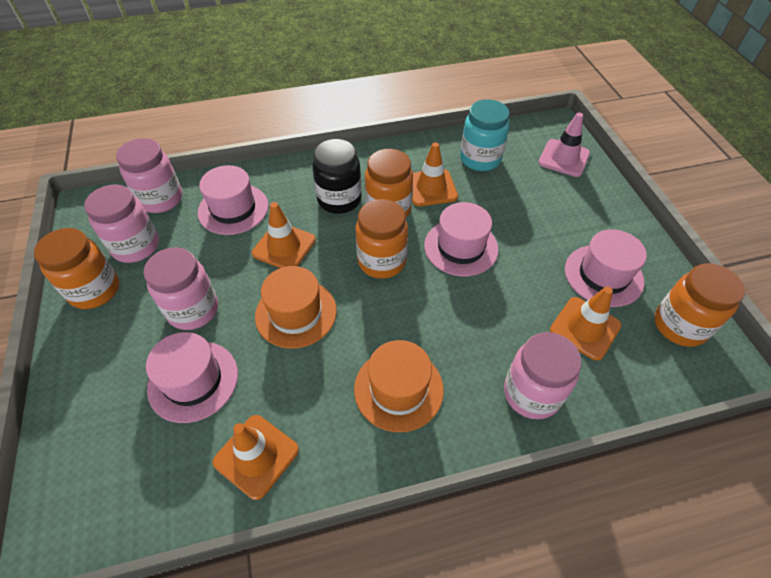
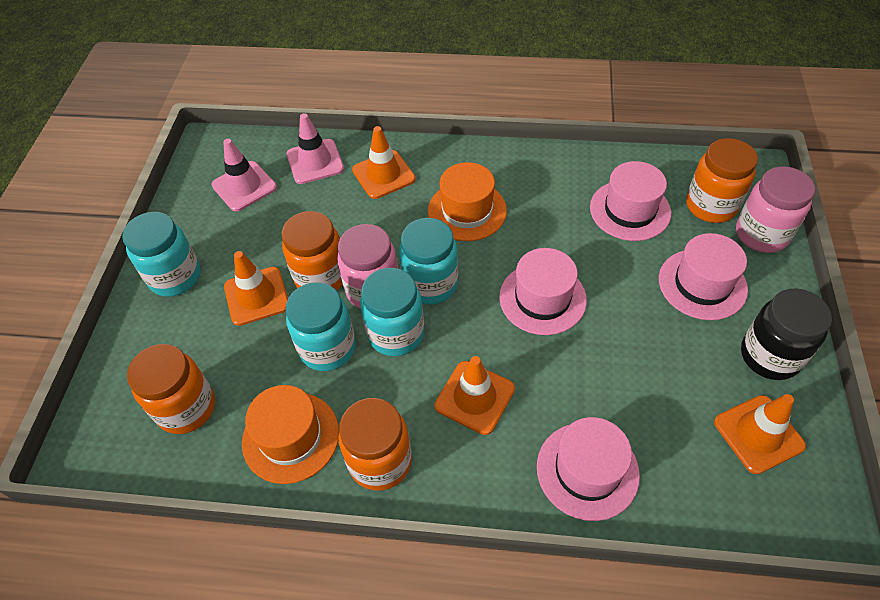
pink jar: 4 -> 2
pink traffic cone: 1 -> 2
turquoise jar: 1 -> 4

